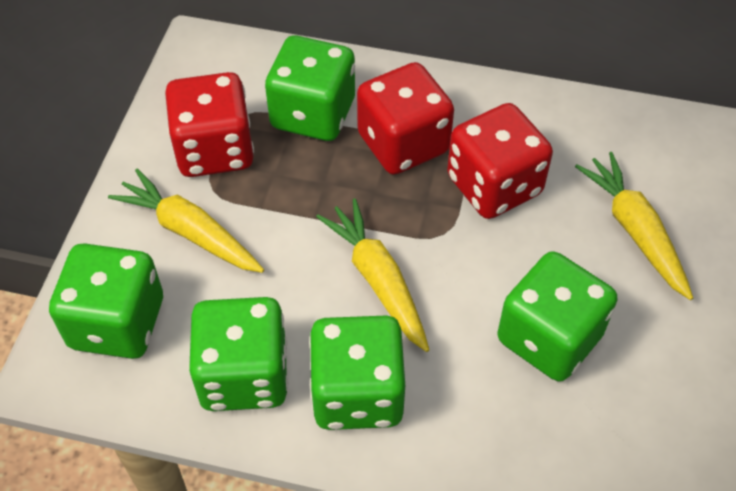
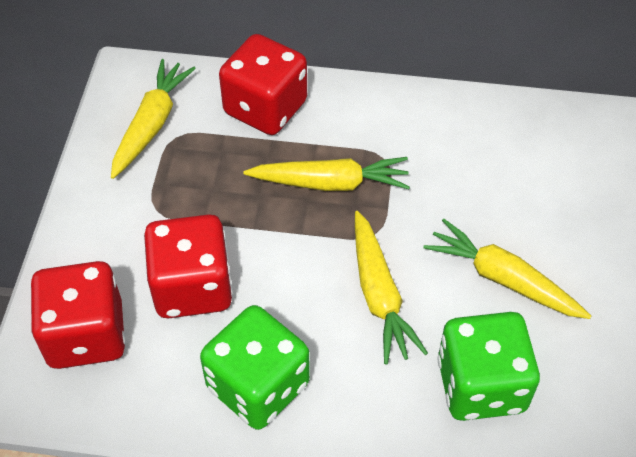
green dice: 5 -> 2
yellow carrot: 3 -> 4

